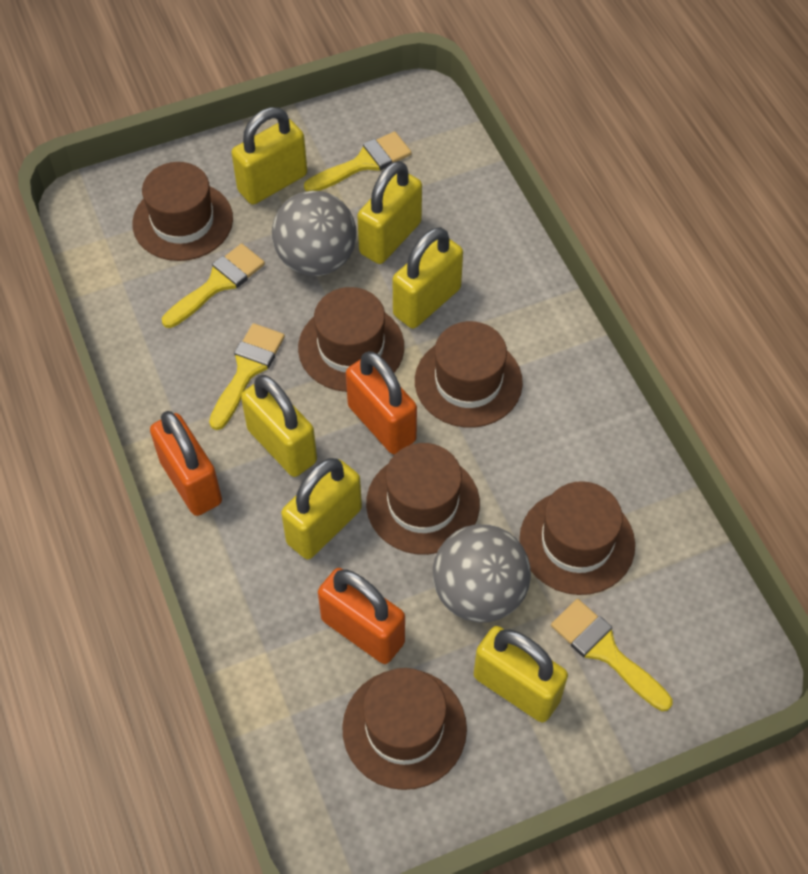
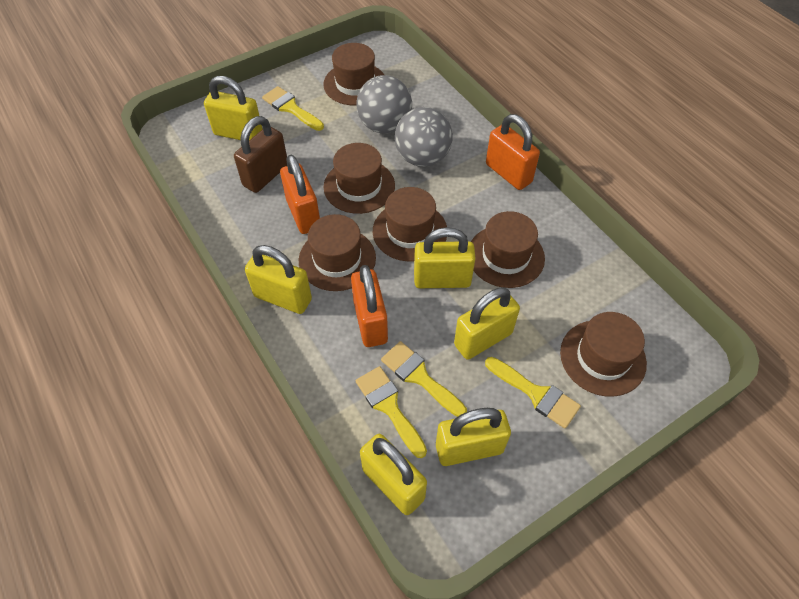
brown padlock: 0 -> 1

